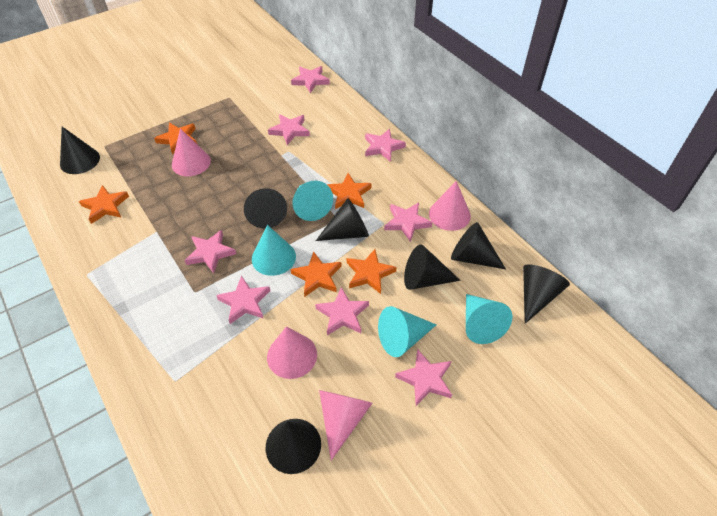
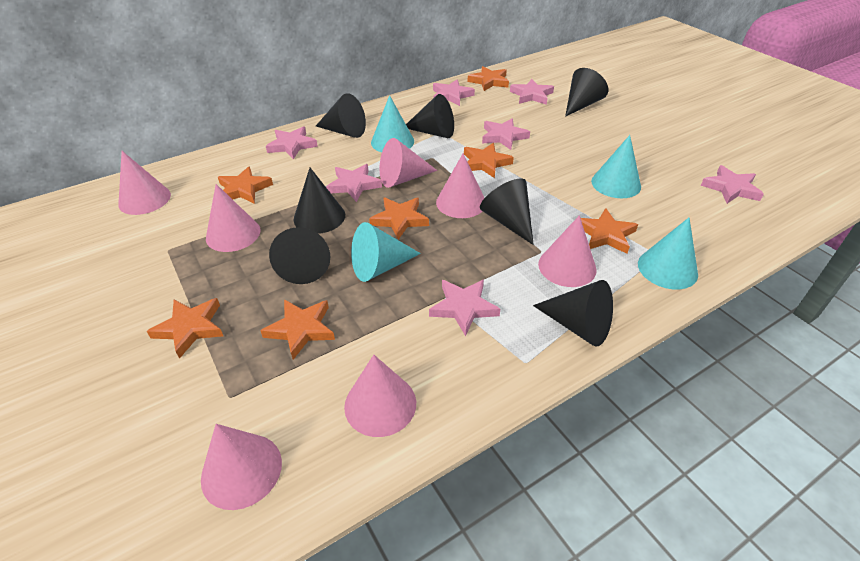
orange star: 5 -> 7
pink cone: 4 -> 7
pink star: 8 -> 7

